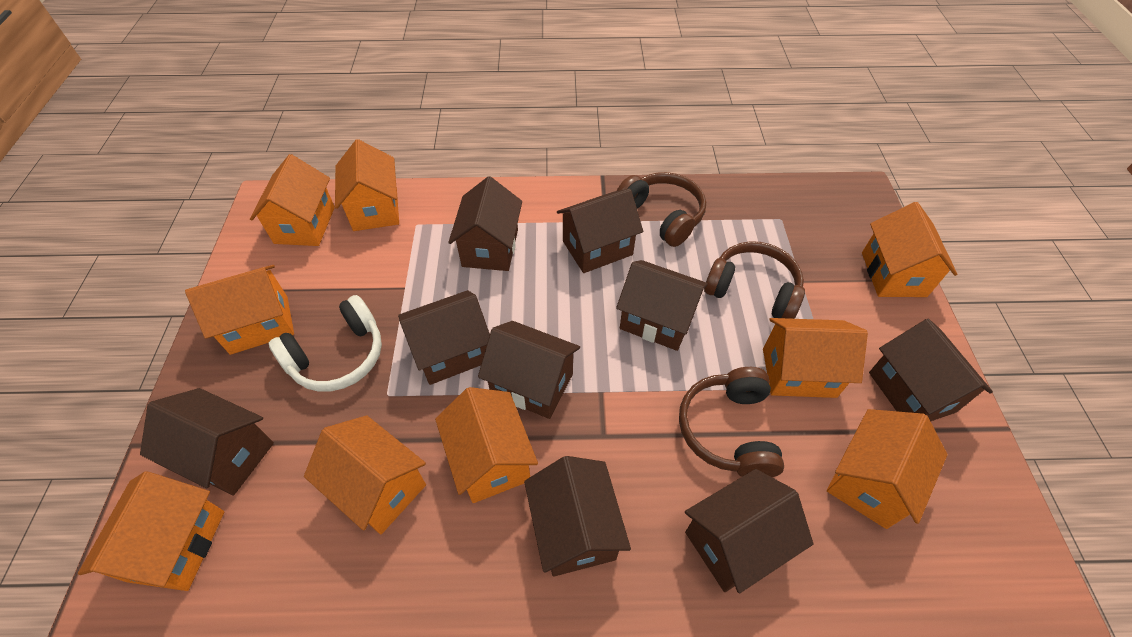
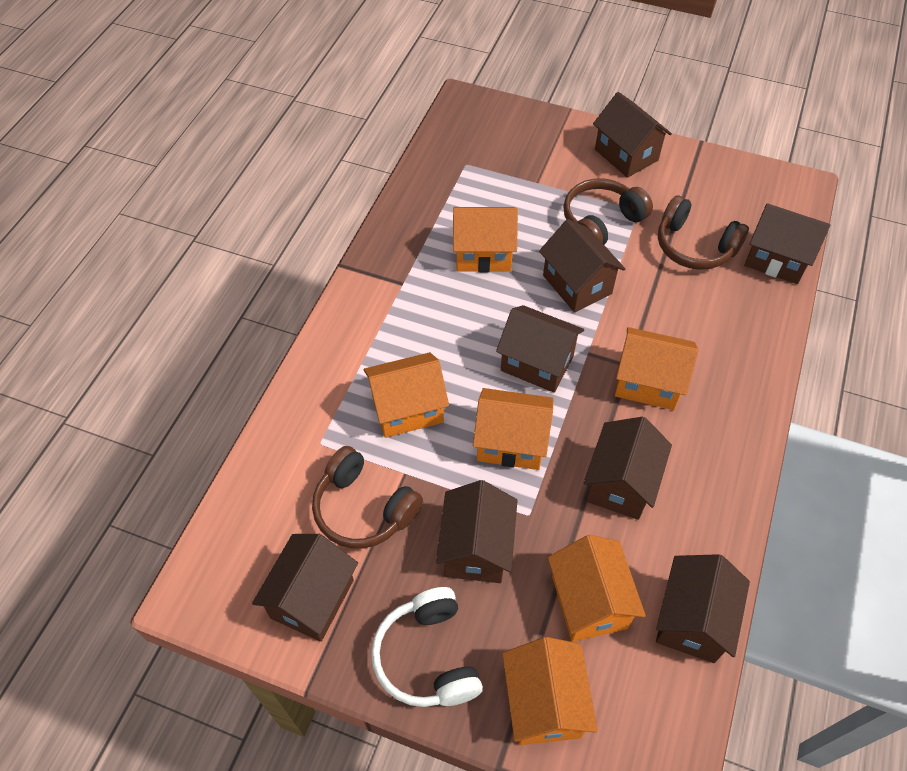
brown house: 9 -> 8
orange house: 9 -> 6

